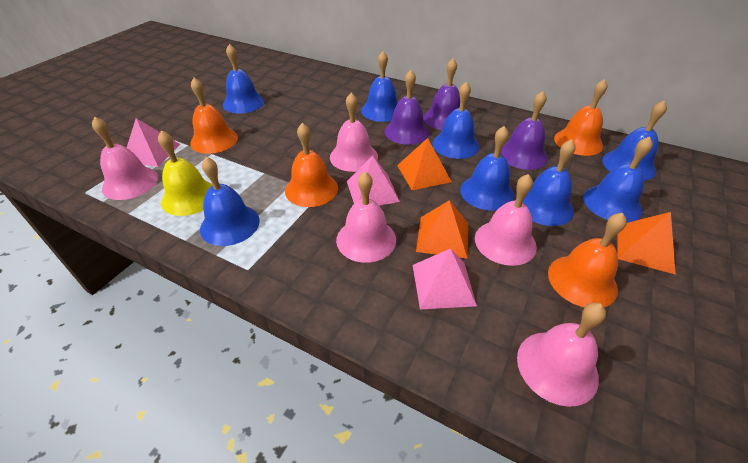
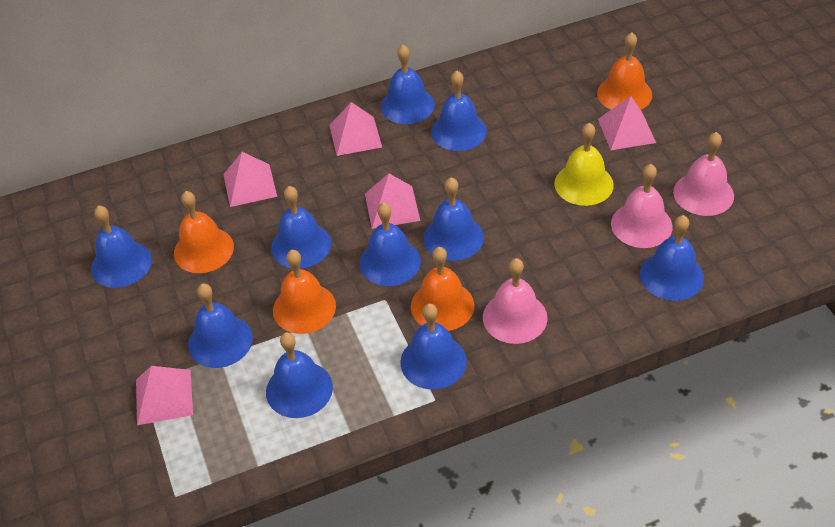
blue bell: 8 -> 10
orange pyramid: 3 -> 0
pink bell: 5 -> 3
pink pyramid: 3 -> 5
purple bell: 3 -> 0

